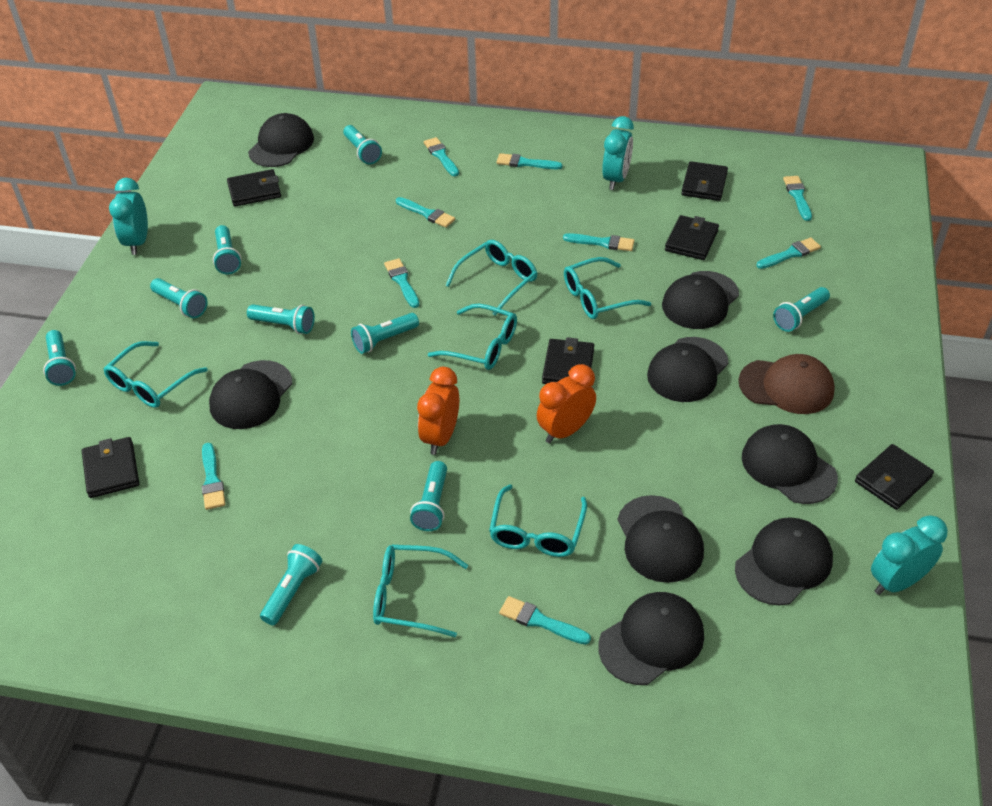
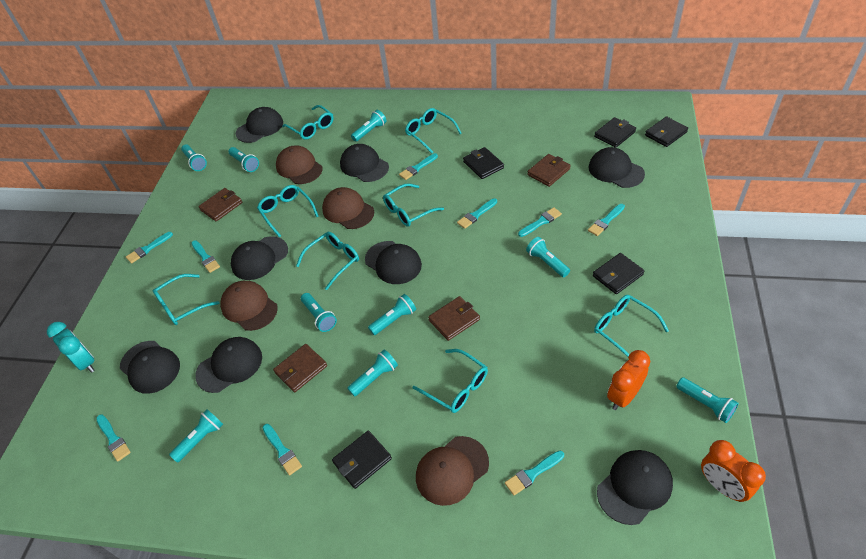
black wallet: 6 -> 5
brown cap: 1 -> 4
brown wallet: 0 -> 4
turquoise clock: 3 -> 1
turquoise glasses: 6 -> 8

